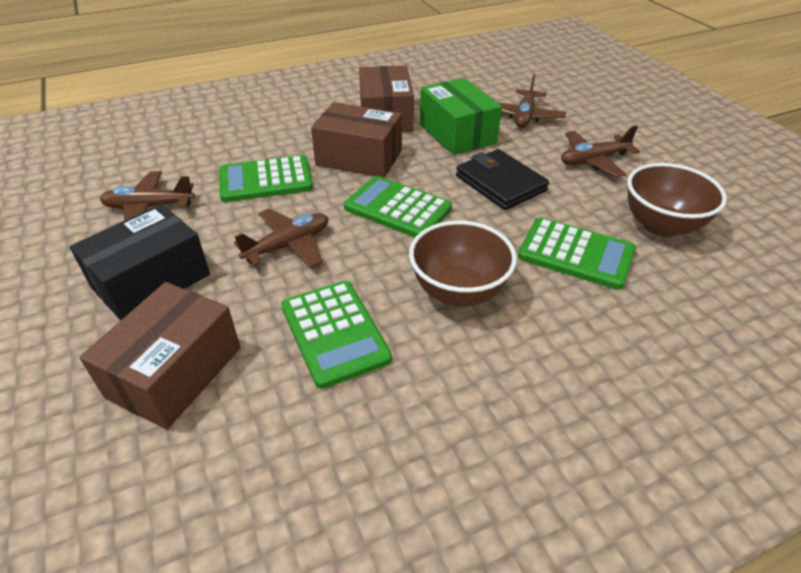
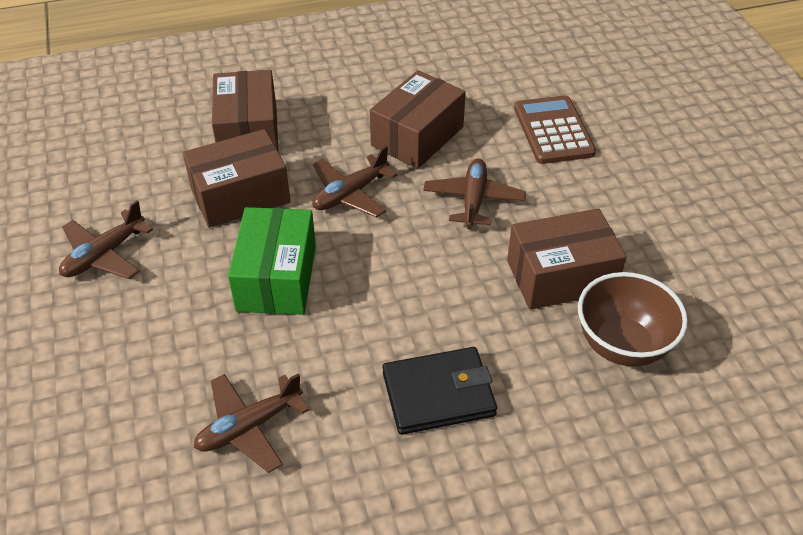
black box: 1 -> 0
brown bowl: 2 -> 1
brown box: 3 -> 4
brown calculator: 0 -> 1
green calculator: 4 -> 0

